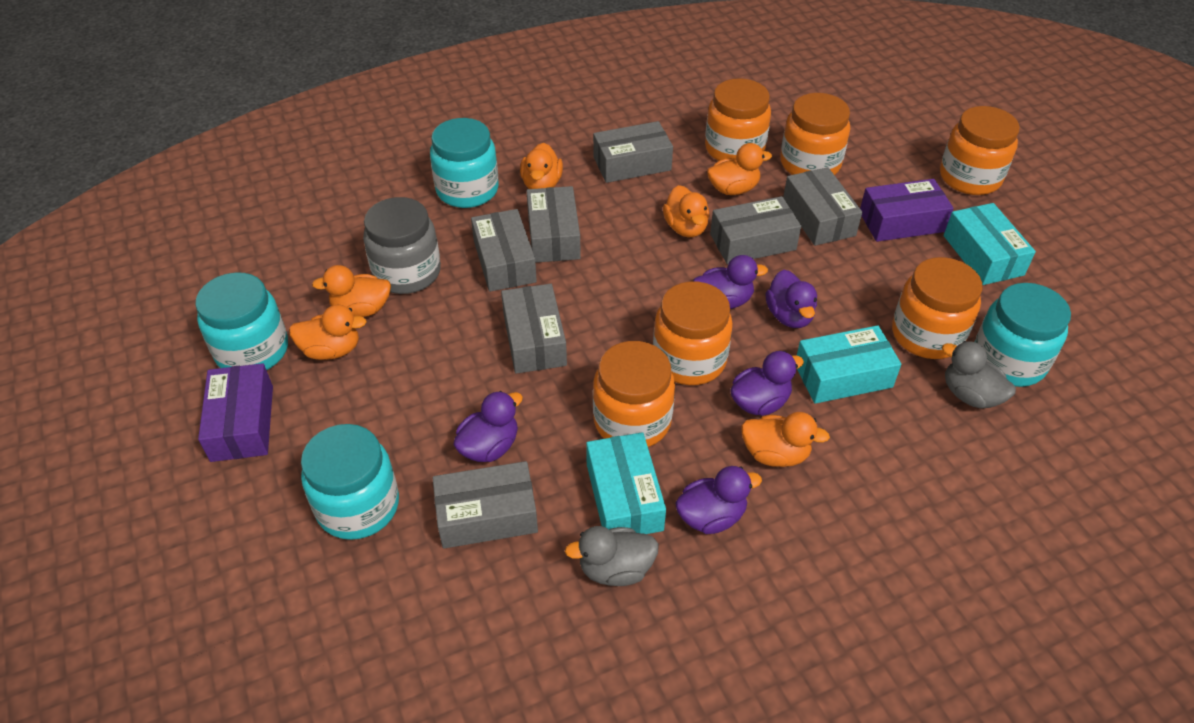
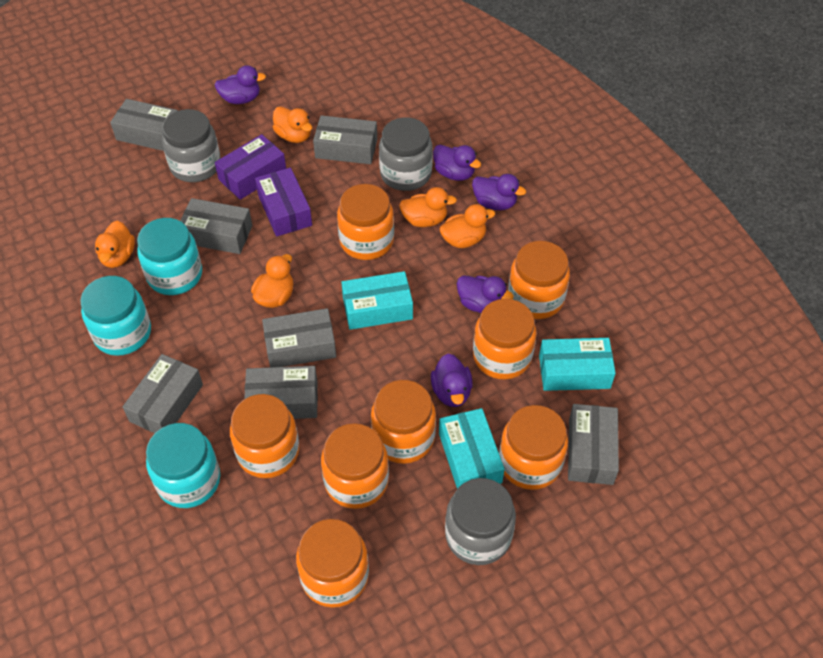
grey duck: 2 -> 0
grey jar: 1 -> 3
orange duck: 6 -> 5
orange jar: 6 -> 8
turquoise jar: 4 -> 3

